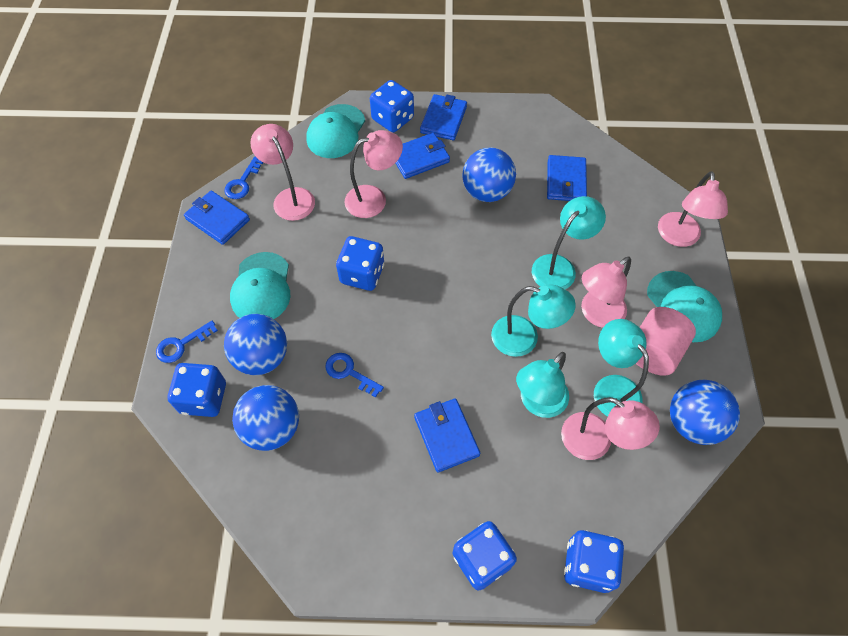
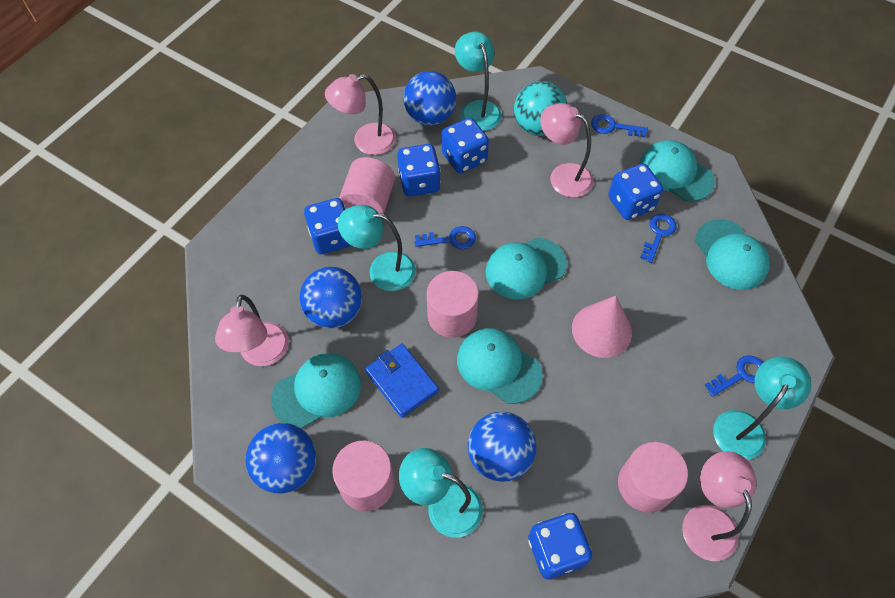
blue key: 3 -> 4
blue wallet: 5 -> 1
pink cone: 0 -> 1
pink cylinder: 1 -> 4
pink lamp: 5 -> 4
turquoise ball: 0 -> 1
turquoise cap: 3 -> 5

